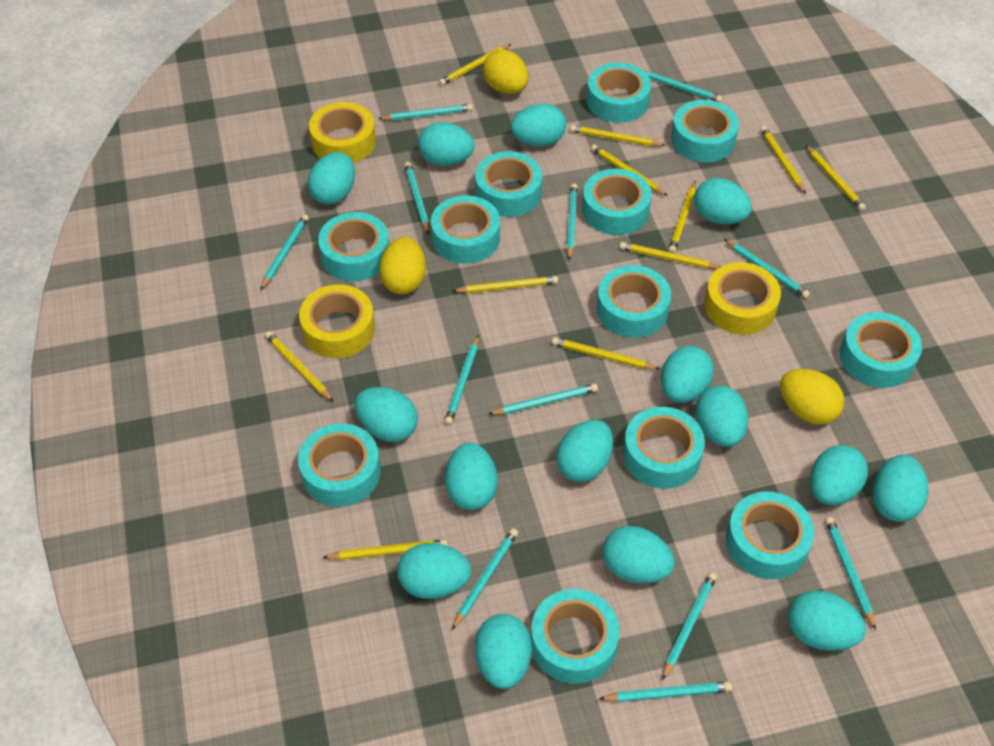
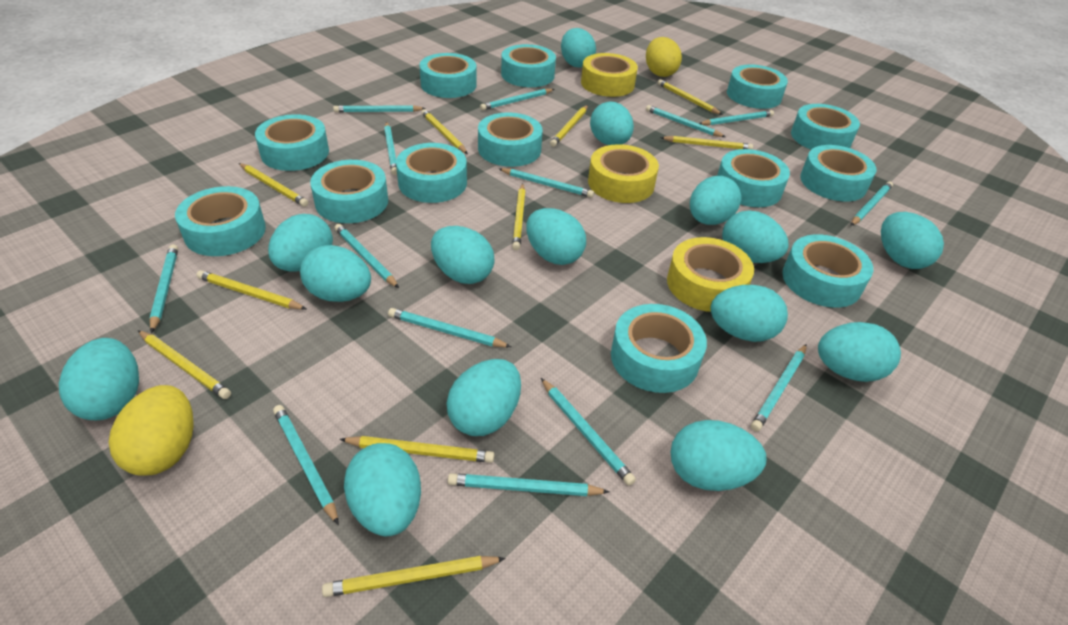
turquoise pencil: 12 -> 14
turquoise tape: 12 -> 13
yellow egg: 3 -> 2
yellow pencil: 11 -> 10

